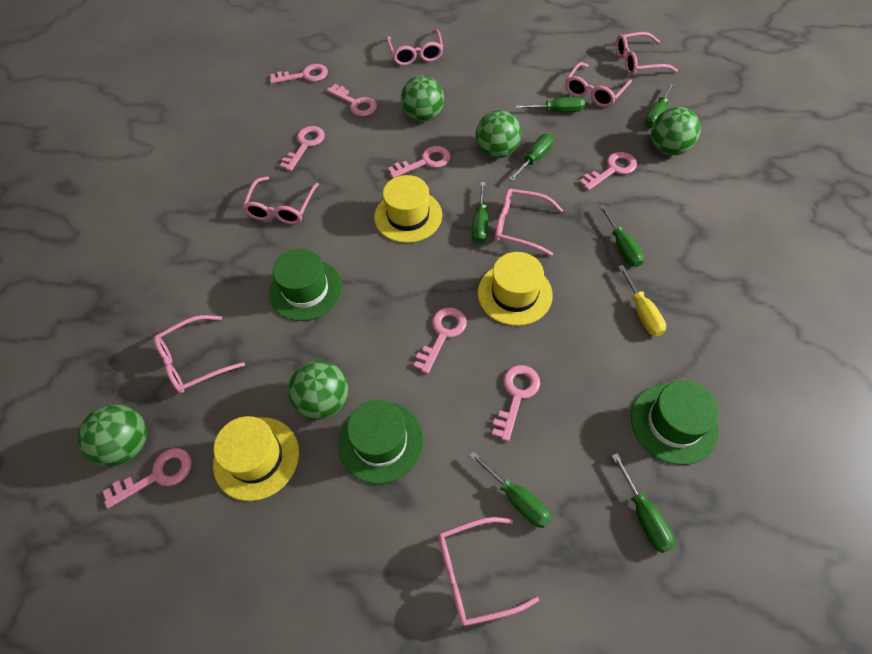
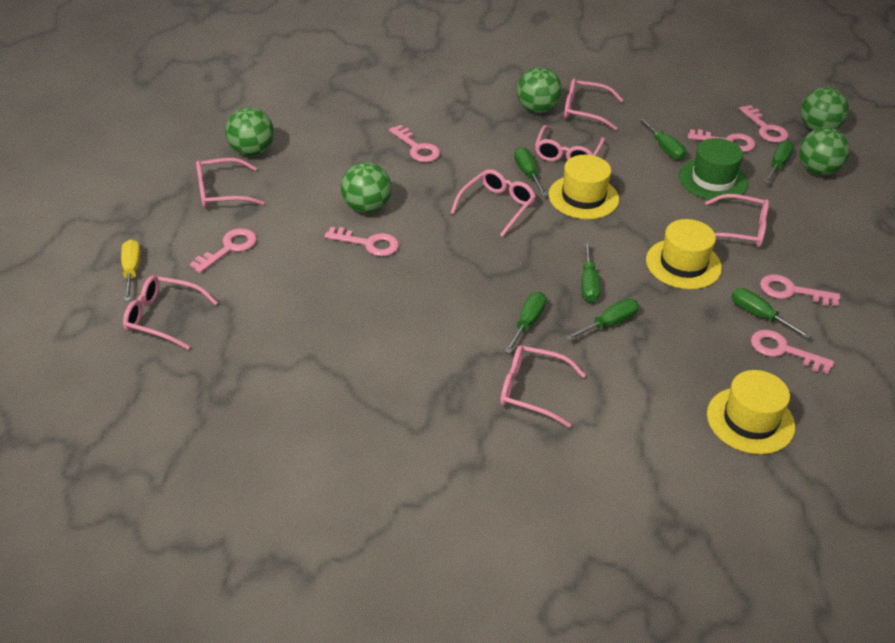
green hat: 3 -> 1
pink key: 8 -> 7

